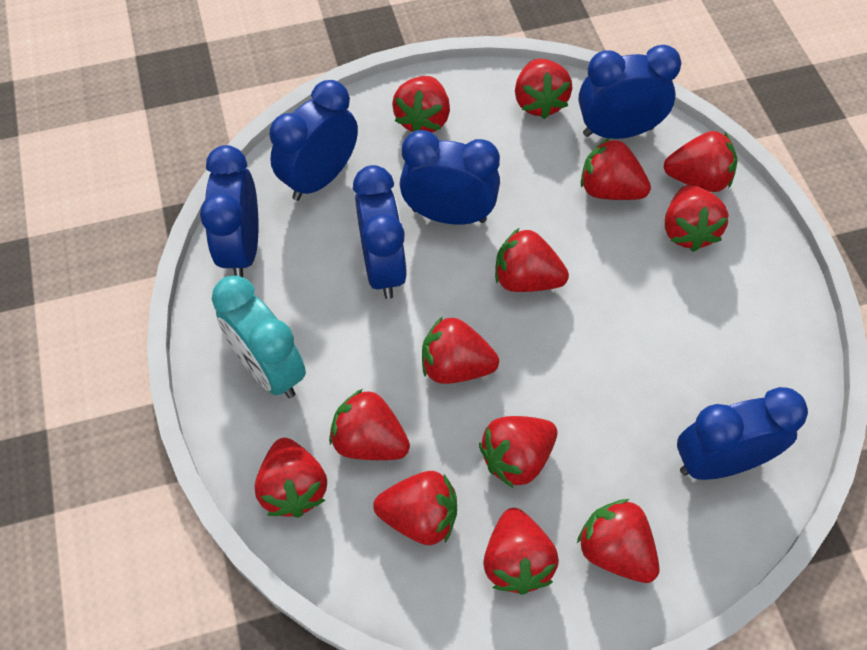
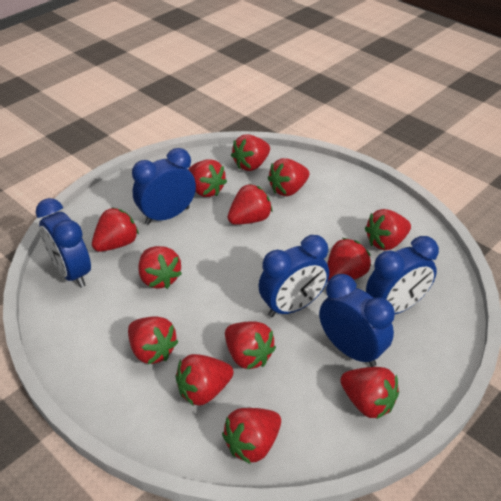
blue clock: 6 -> 5
turquoise clock: 1 -> 0

